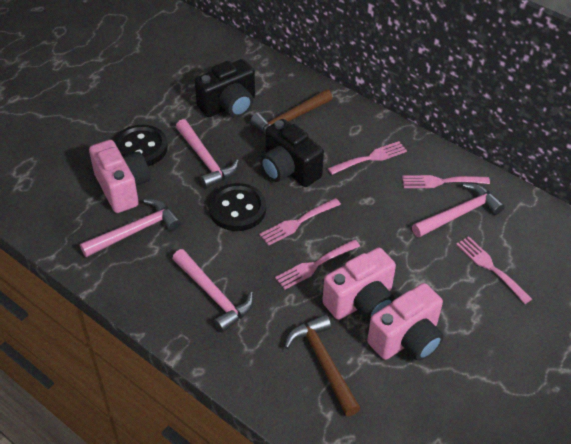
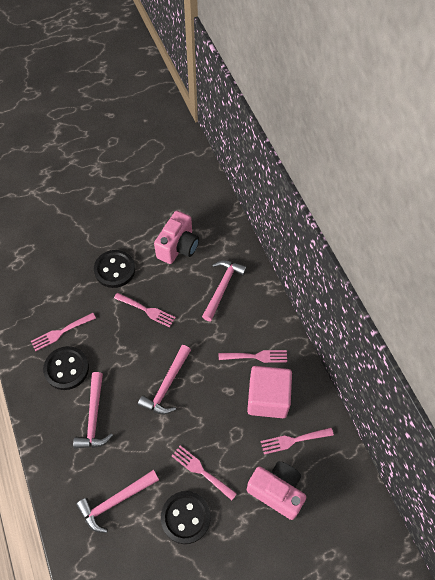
black button: 2 -> 3
black camera: 2 -> 0
brown hammer: 2 -> 0
pink camera: 3 -> 2
pink cube: 0 -> 1

